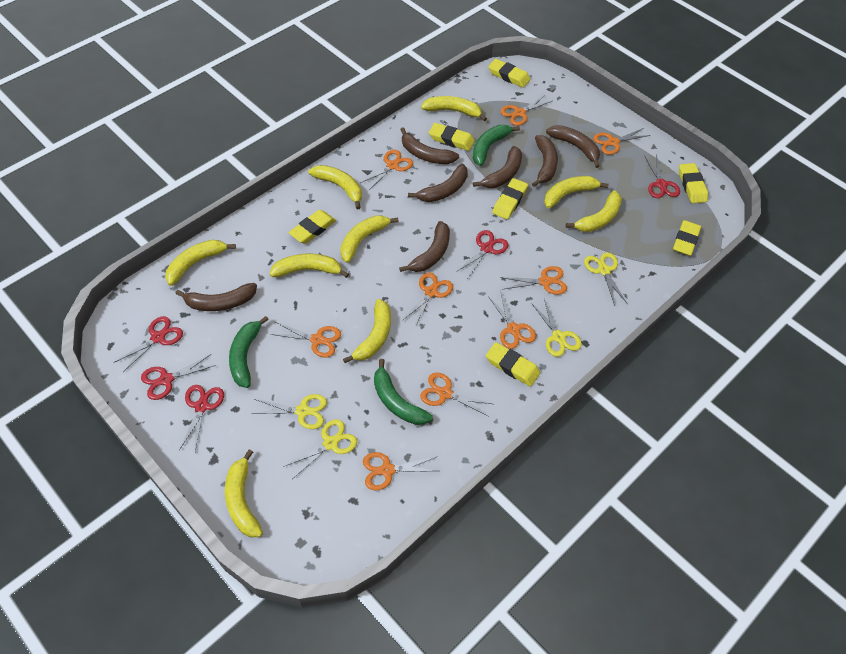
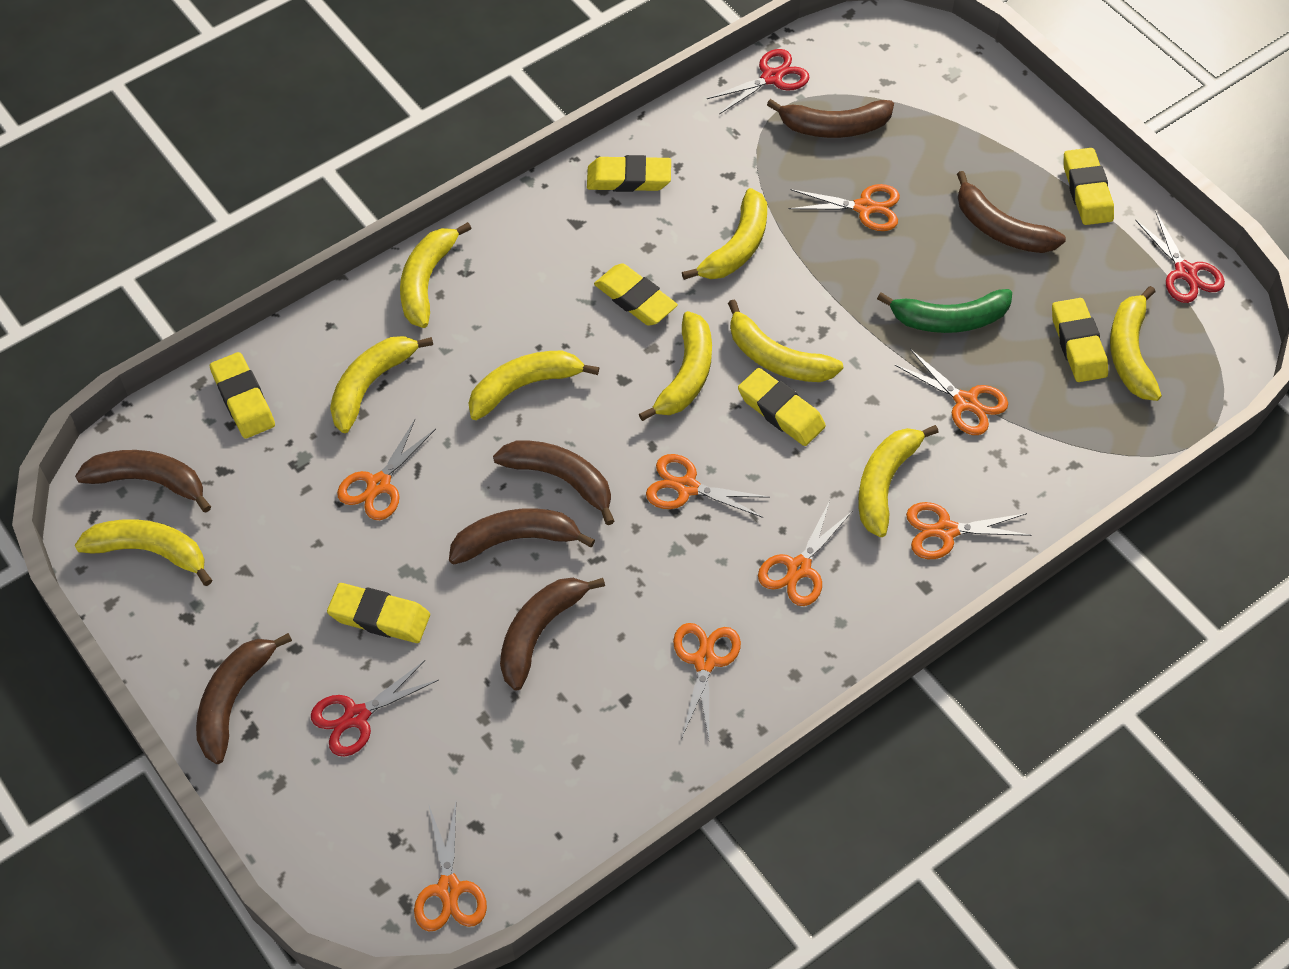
green banana: 3 -> 1
orange scissors: 9 -> 8
red scissors: 5 -> 3
yellow scissors: 4 -> 0

